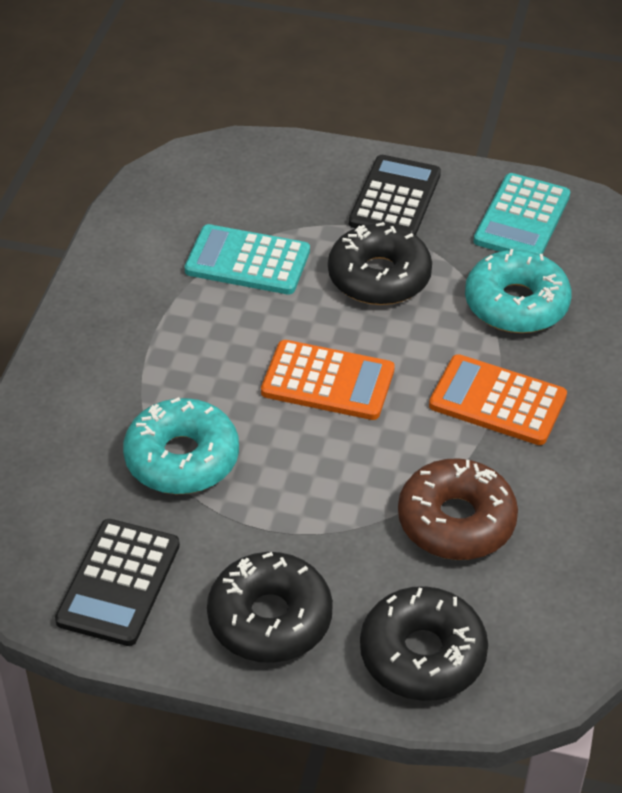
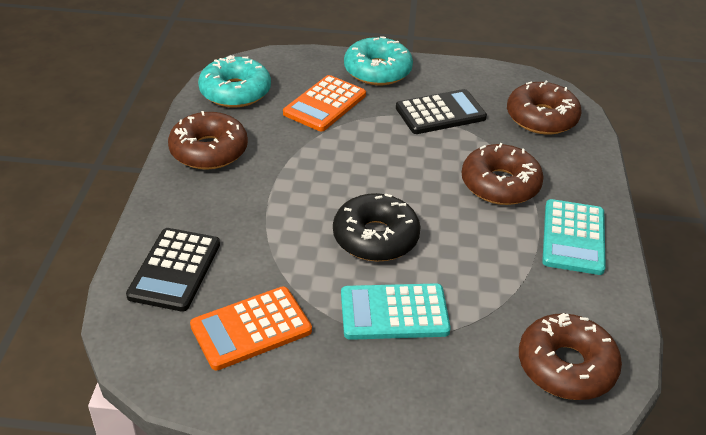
black donut: 3 -> 1
brown donut: 1 -> 4

